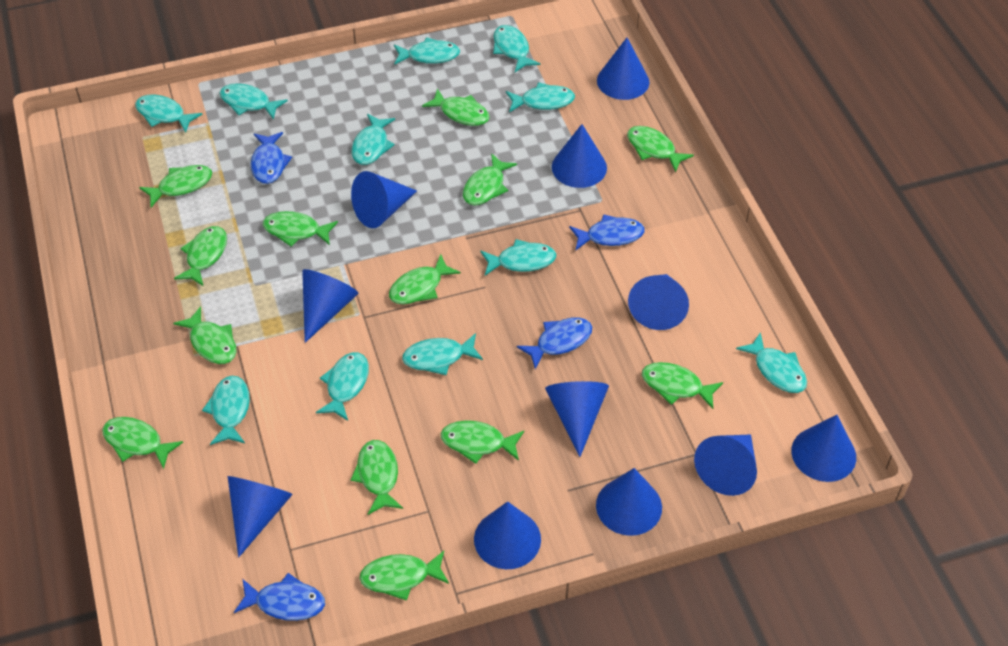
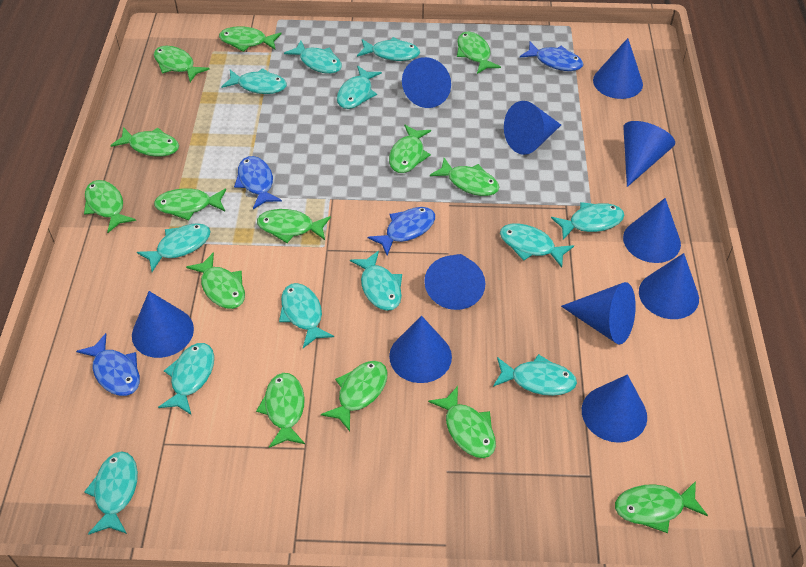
green fish: 13 -> 14
turquoise fish: 11 -> 12

